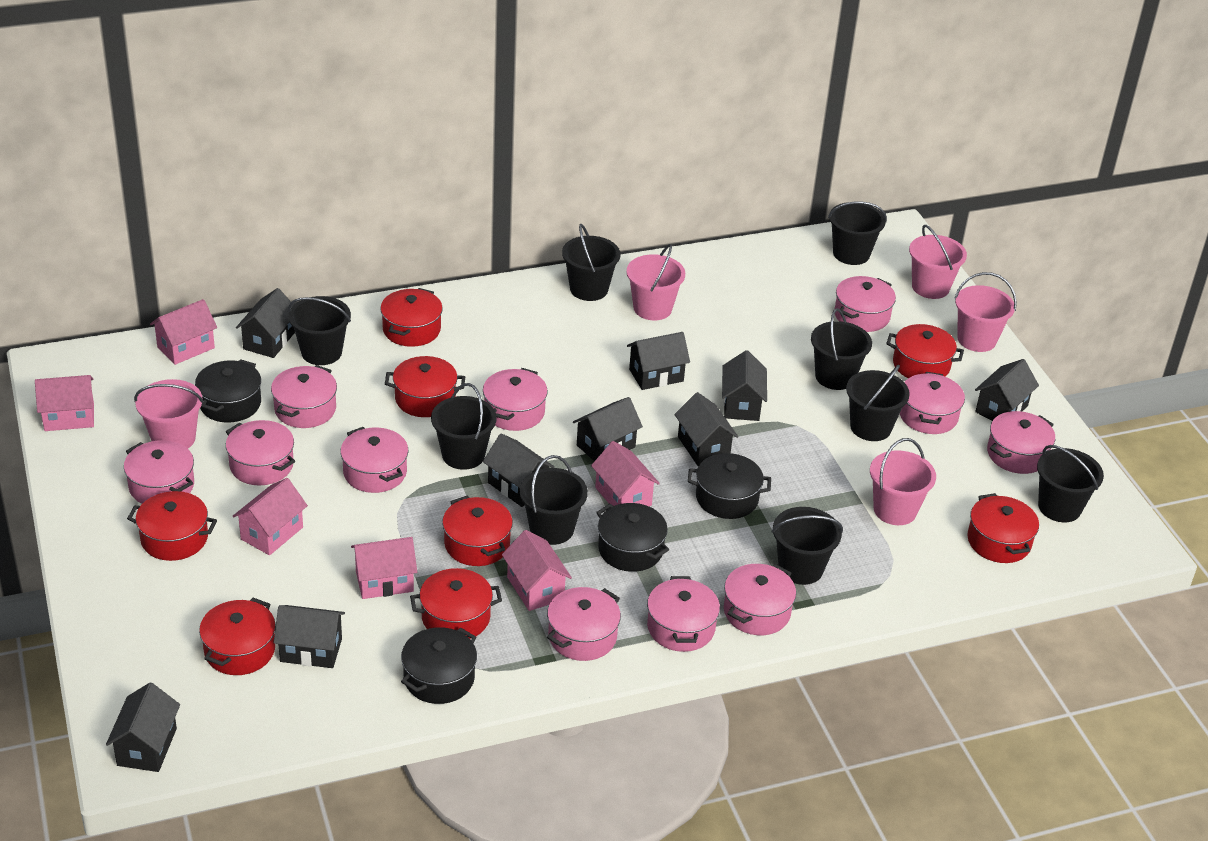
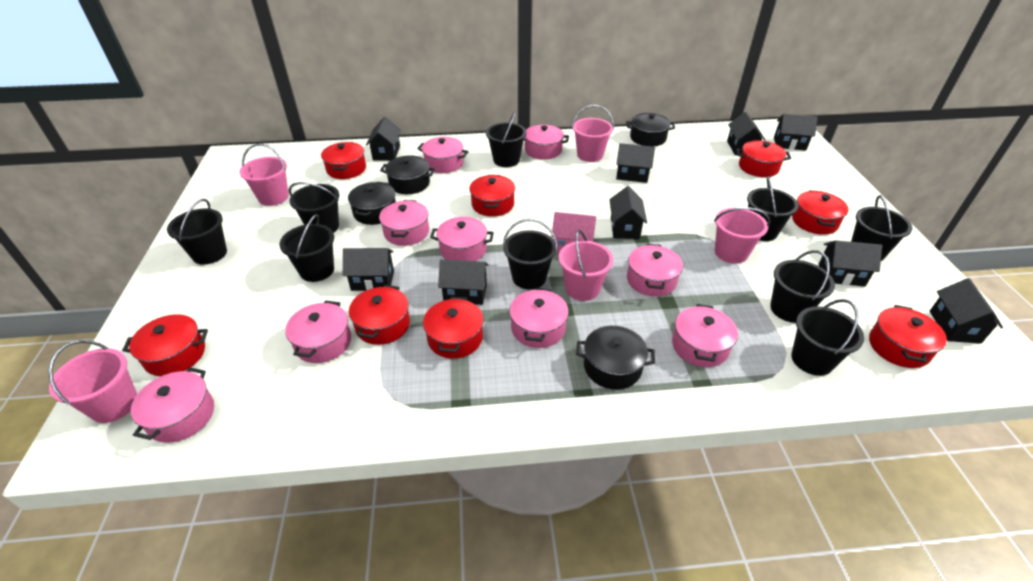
pink house: 6 -> 1
pink pot: 11 -> 9

